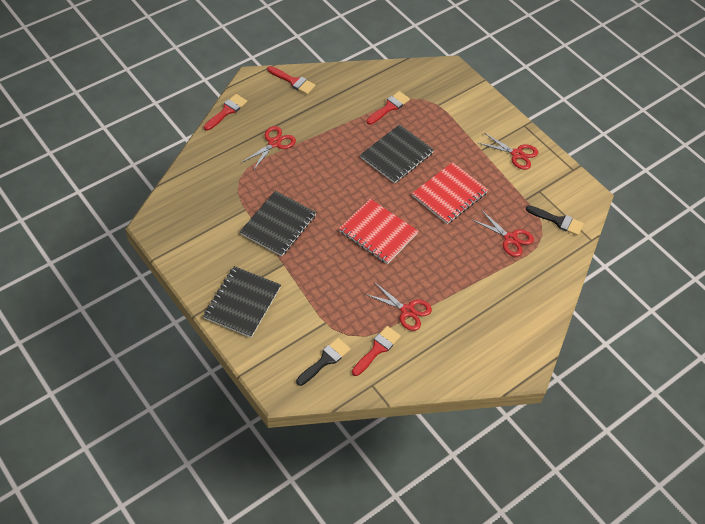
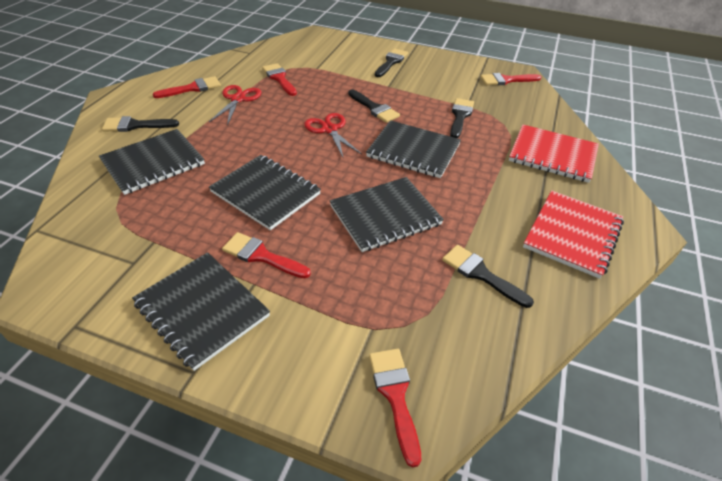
black brush: 2 -> 5
black notebook: 3 -> 5
red brush: 4 -> 5
red scissors: 4 -> 2

